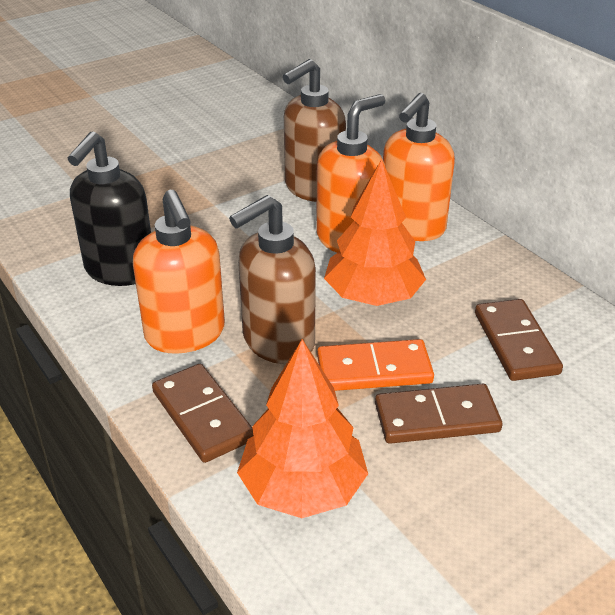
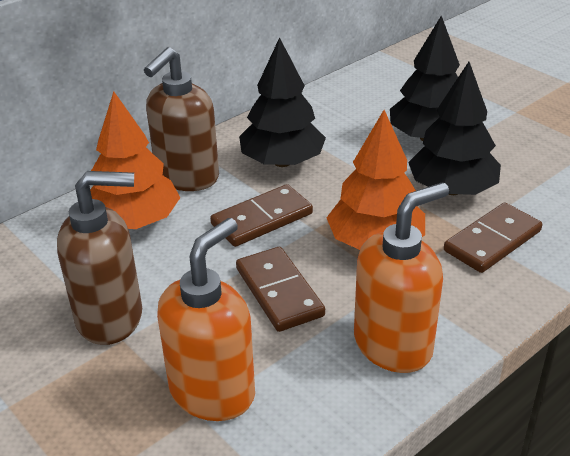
black soap dispenser: 1 -> 0
black tree: 0 -> 3
orange domino: 1 -> 0
orange soap dispenser: 3 -> 2

